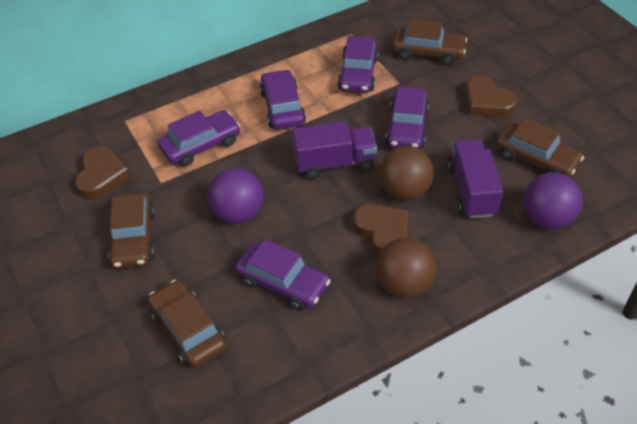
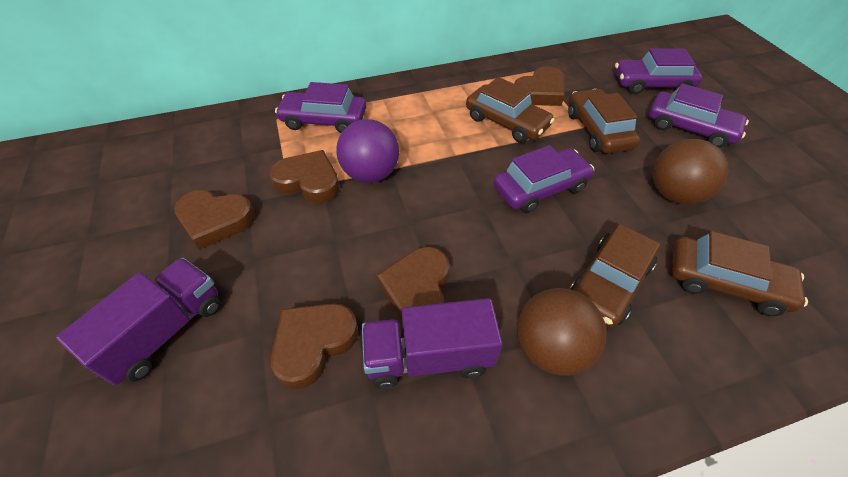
brown heart: 3 -> 5
purple ball: 2 -> 1
purple car: 5 -> 4

